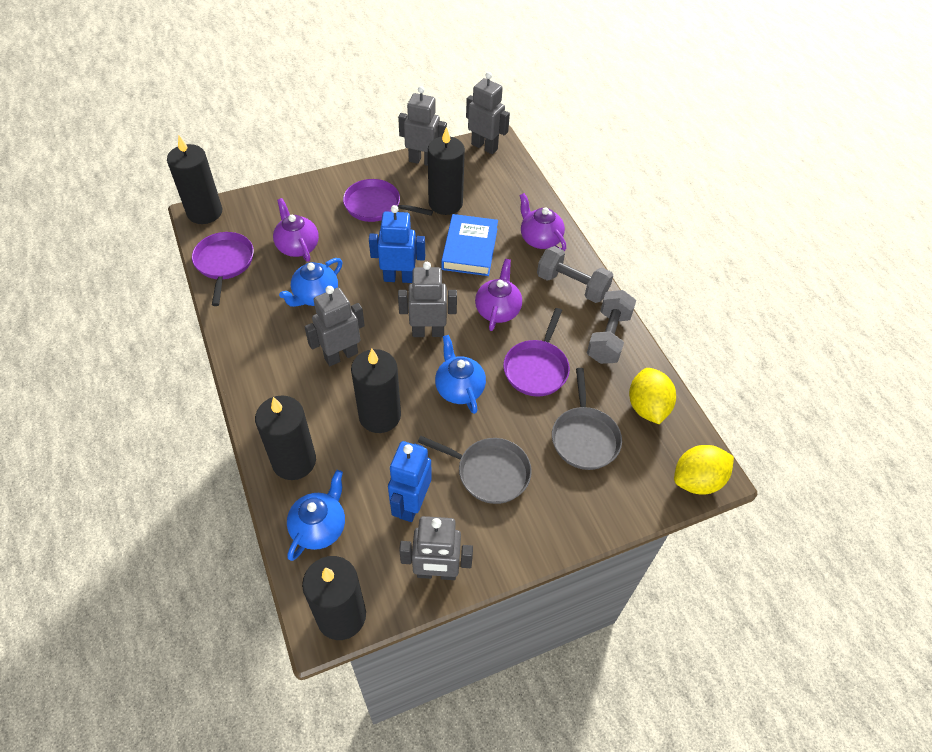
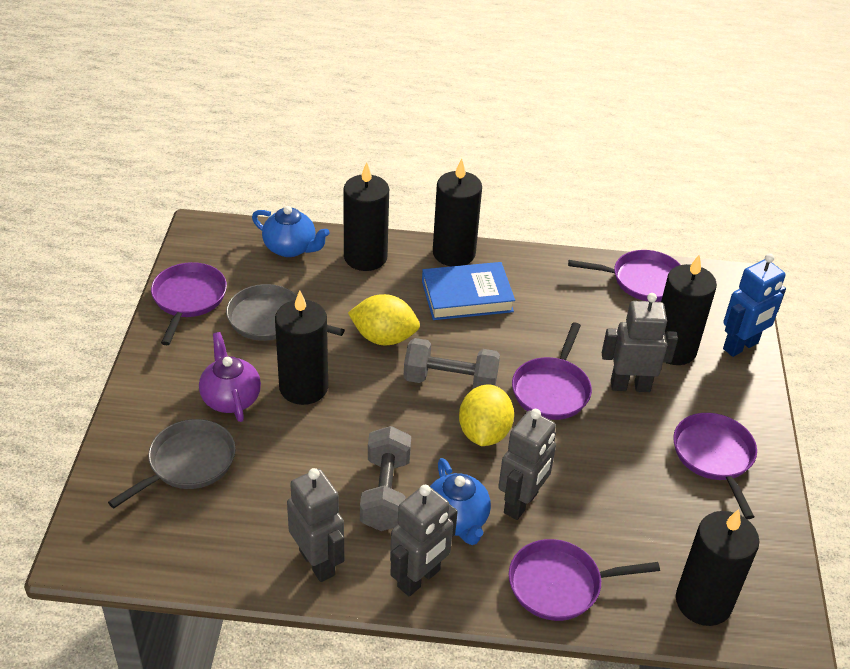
blue robot: 2 -> 1
blue teapot: 3 -> 2
grey robot: 5 -> 4
purple pan: 3 -> 5
purple teapot: 3 -> 1

